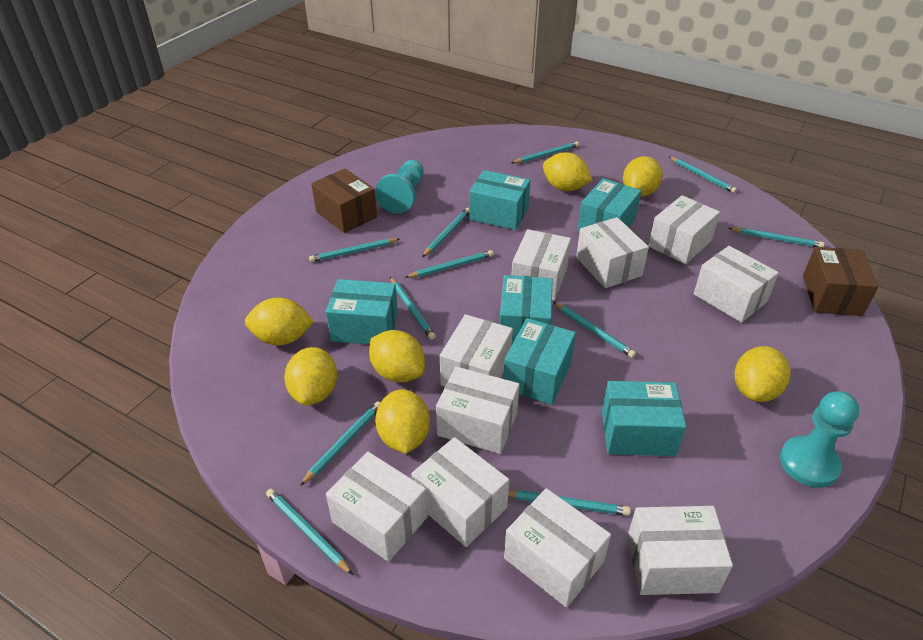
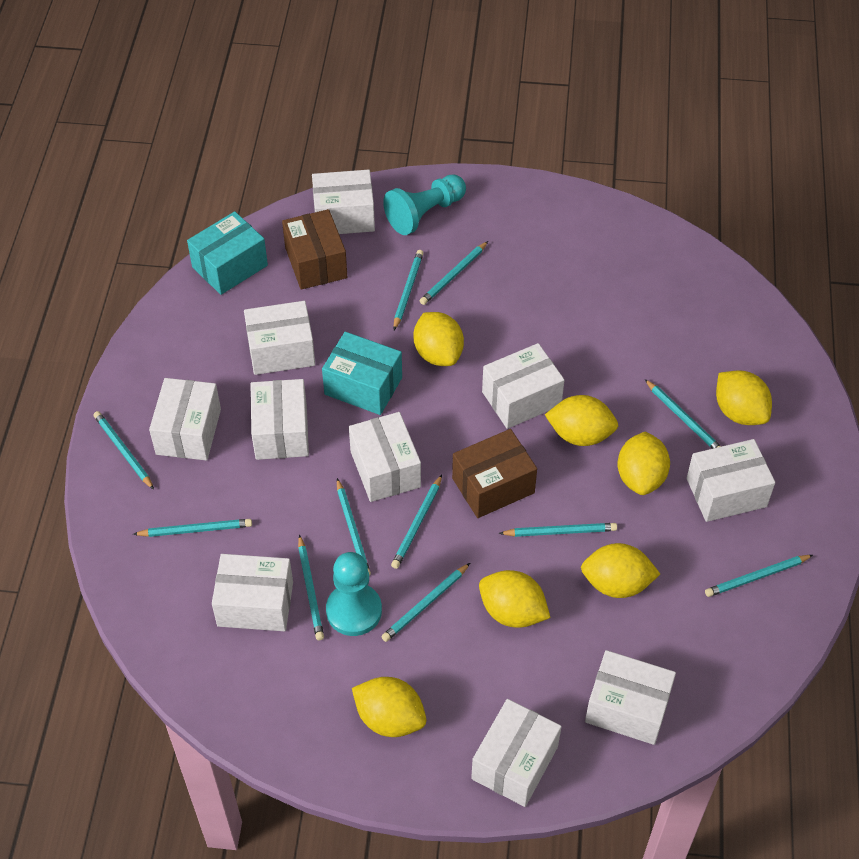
turquoise box: 6 -> 2

